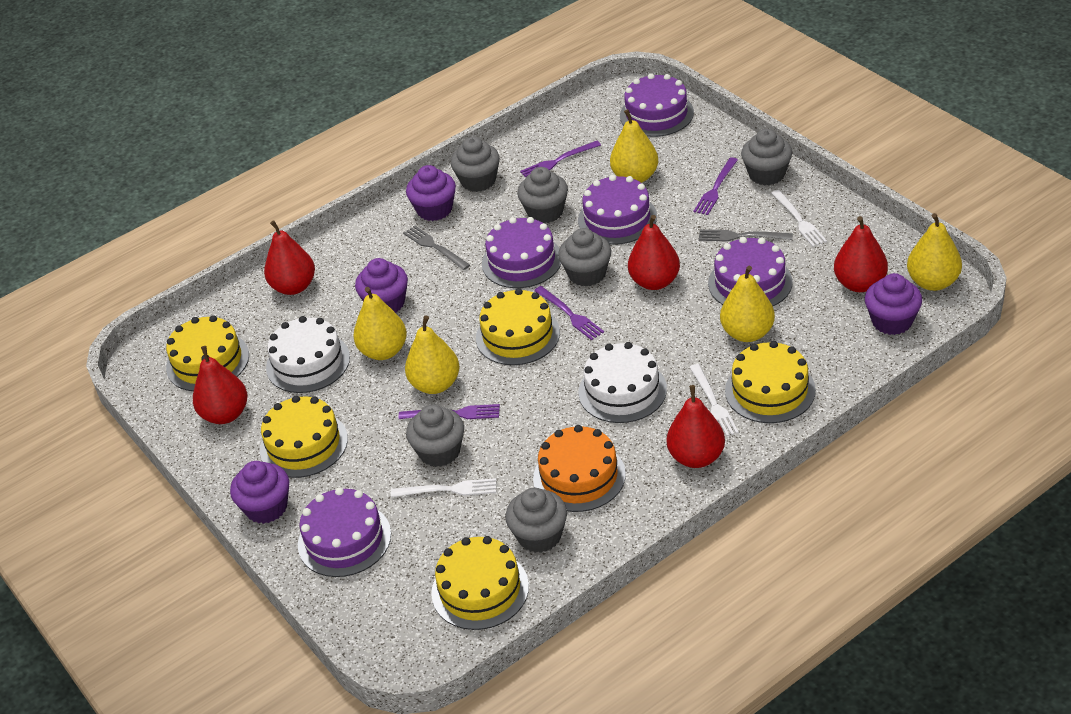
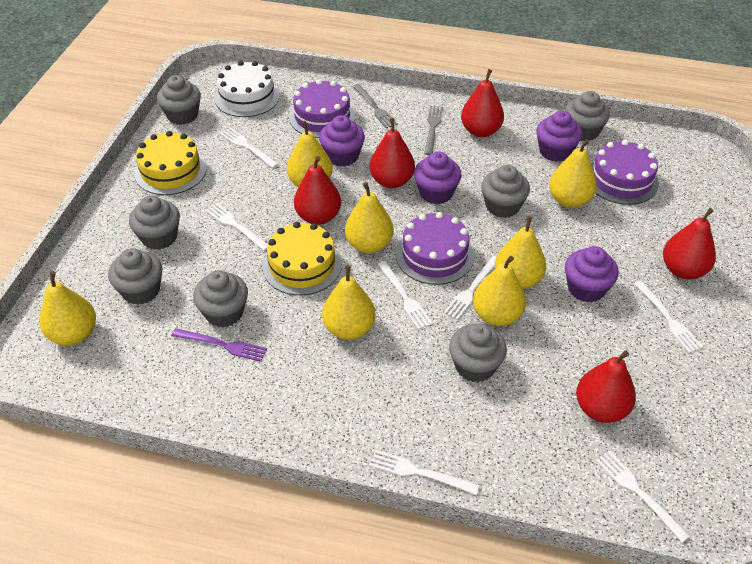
grey cupcake: 6 -> 7
orange cake: 1 -> 0
purple cake: 5 -> 3
purple fork: 4 -> 1
white cake: 2 -> 1
white fork: 3 -> 7
yellow cake: 5 -> 2
yellow pear: 5 -> 7

